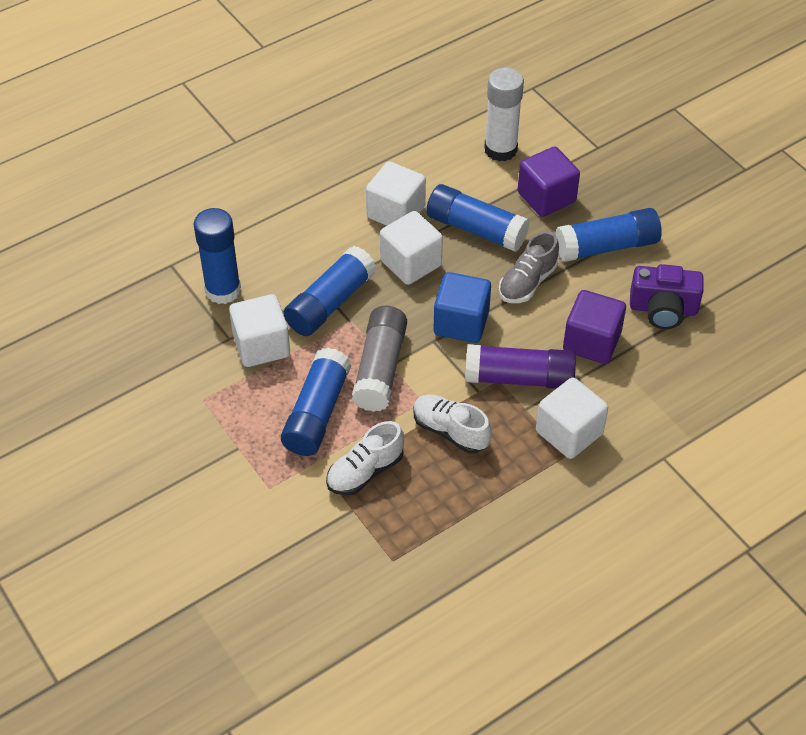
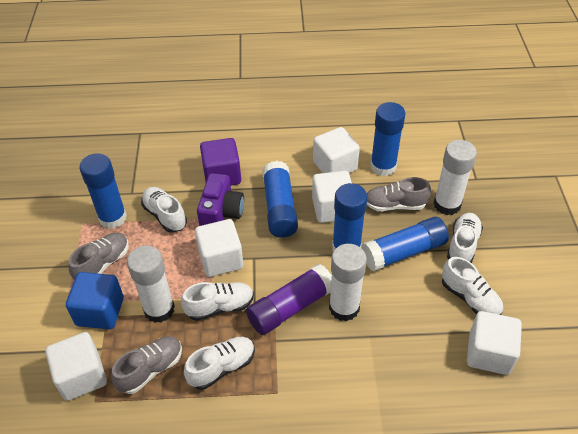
grey glue stick: 1 -> 0
grey shoe: 1 -> 3
purple cube: 2 -> 1
white cube: 4 -> 5
white glue stick: 1 -> 3
white shoe: 2 -> 5

